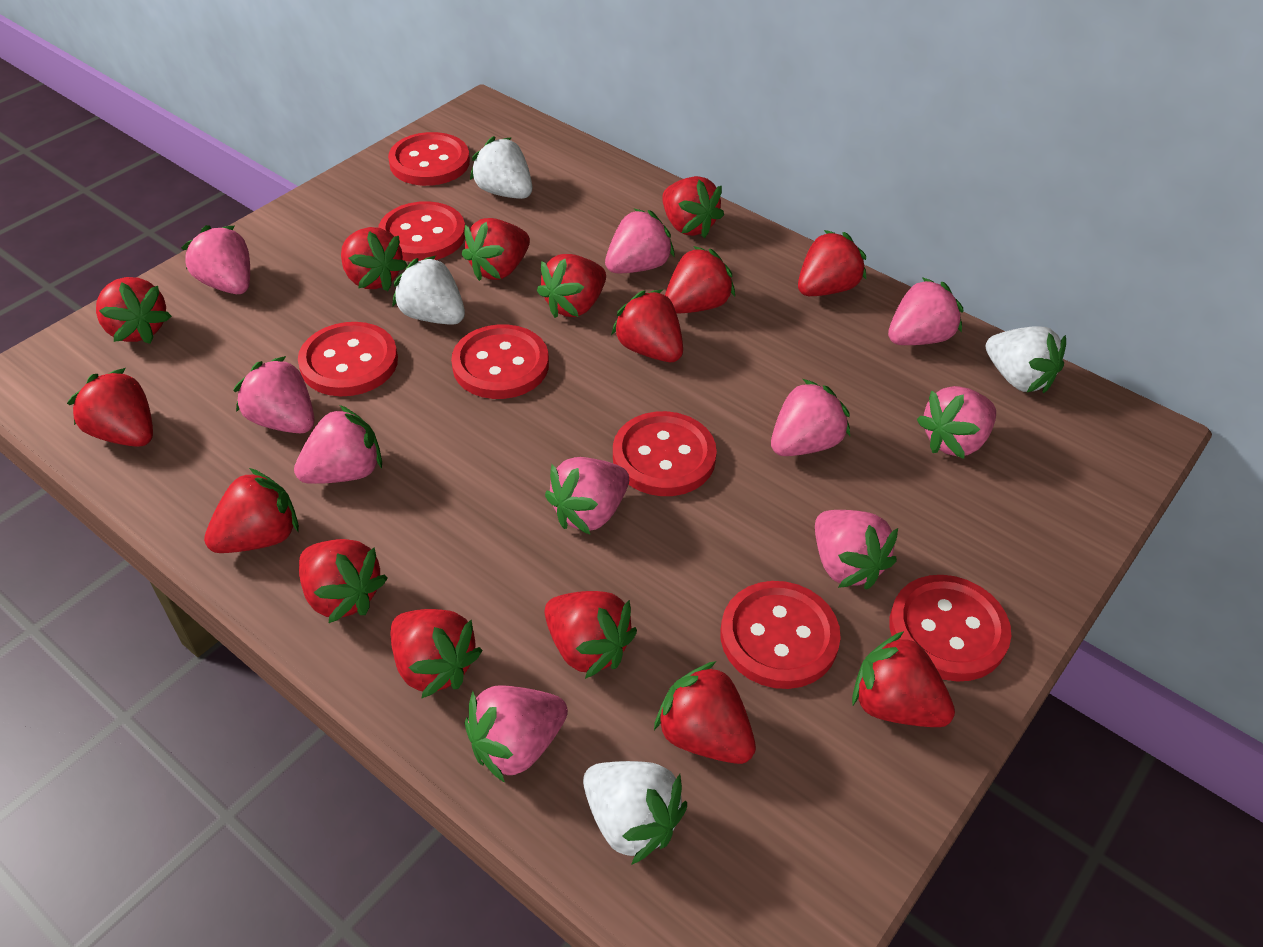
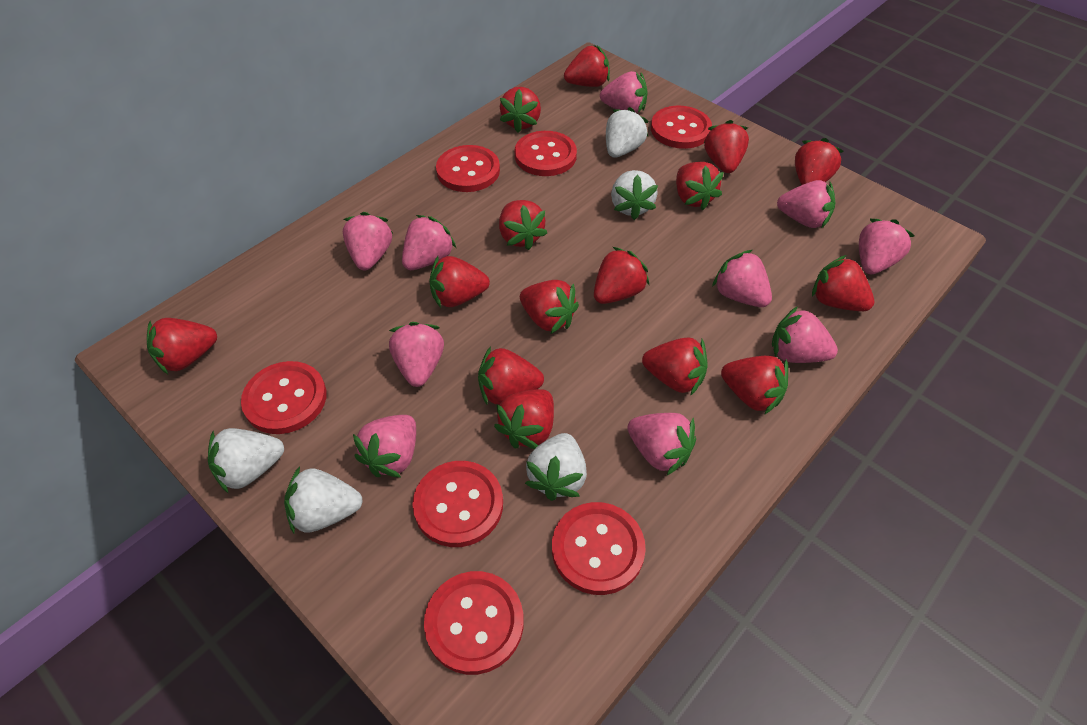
white strawberry: 4 -> 5

